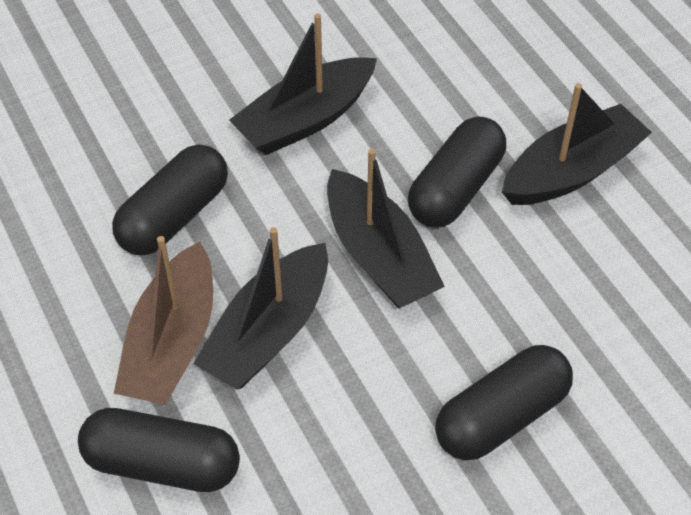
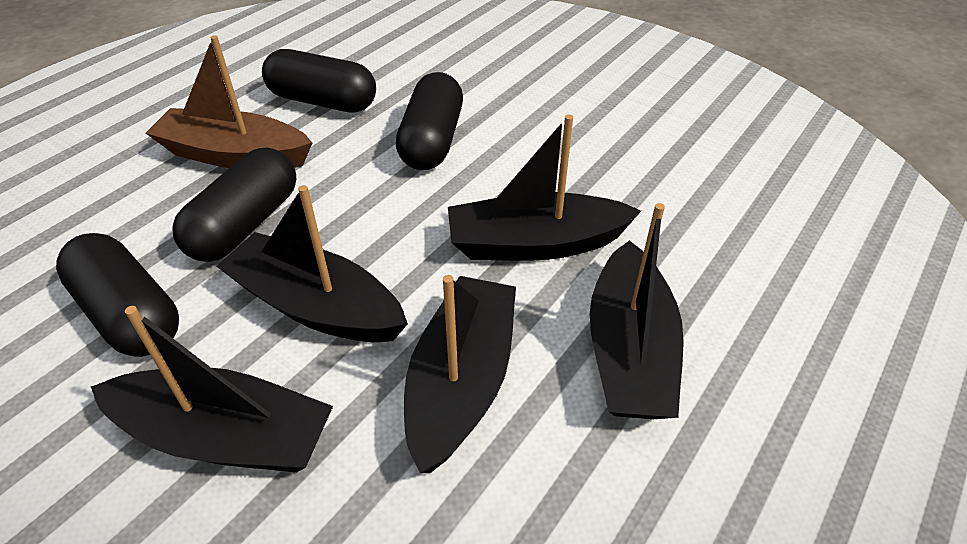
black boat: 4 -> 5

